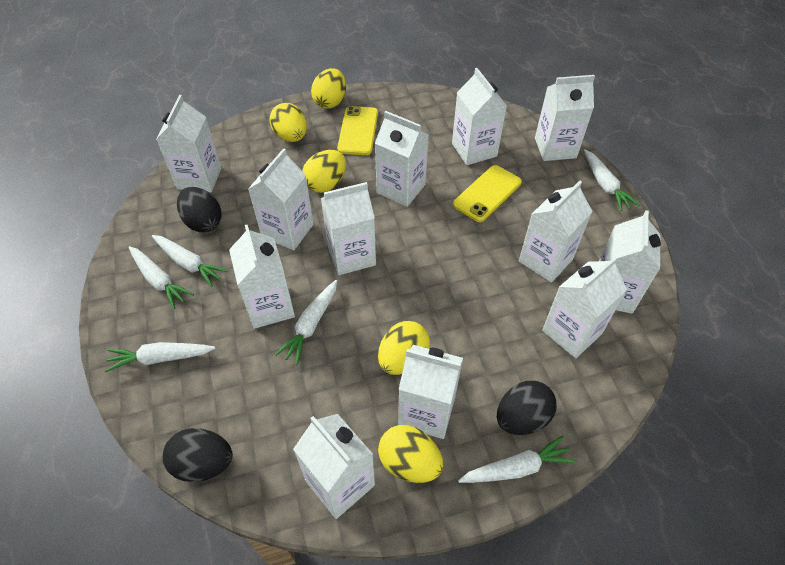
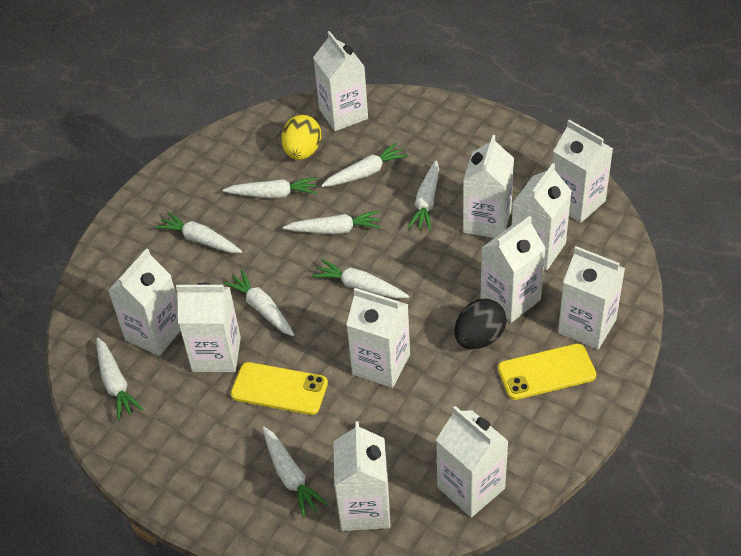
black egg: 3 -> 1
white carrot: 6 -> 9
white carton: 12 -> 11
yellow egg: 5 -> 1

